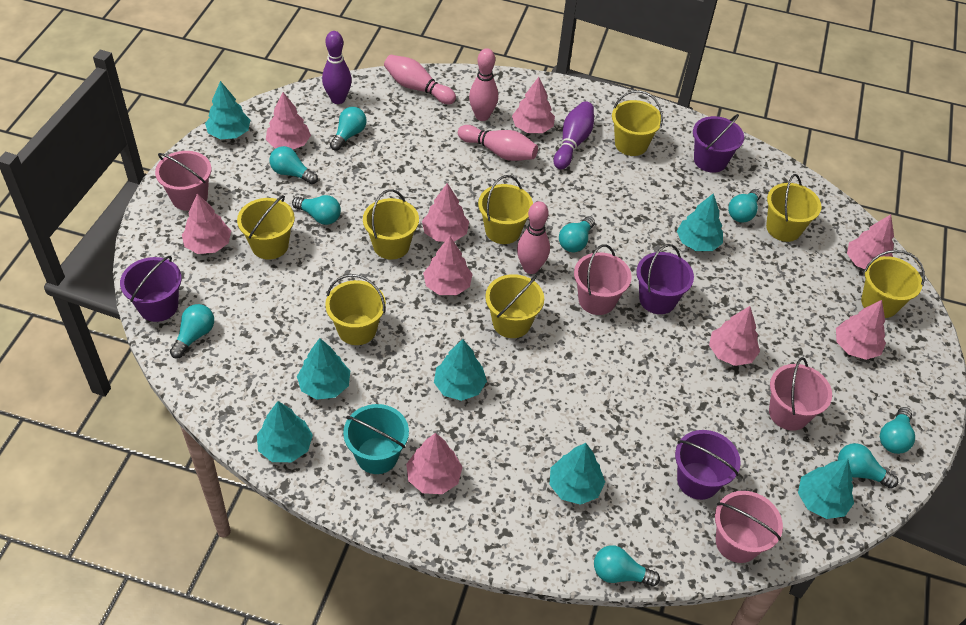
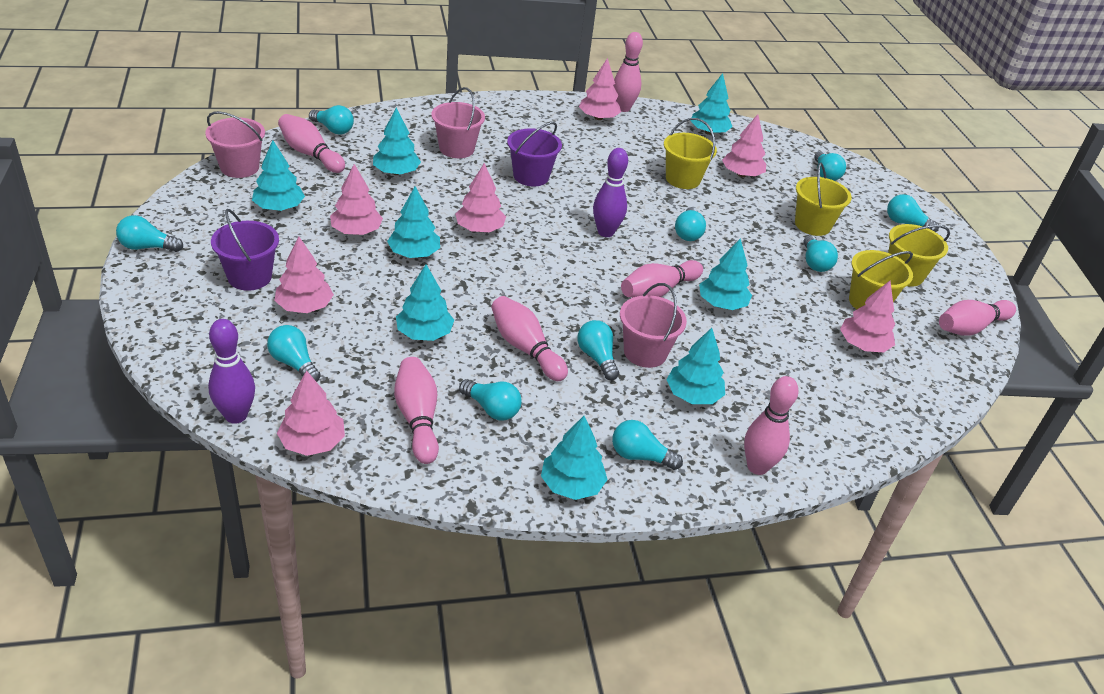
pink bowling pin: 4 -> 7
pink bucket: 4 -> 3
pink tree: 9 -> 7
purple bucket: 4 -> 2
turquoise bucket: 1 -> 0
turquoise light bulb: 9 -> 10
turquoise tree: 7 -> 8
yellow bucket: 8 -> 4

